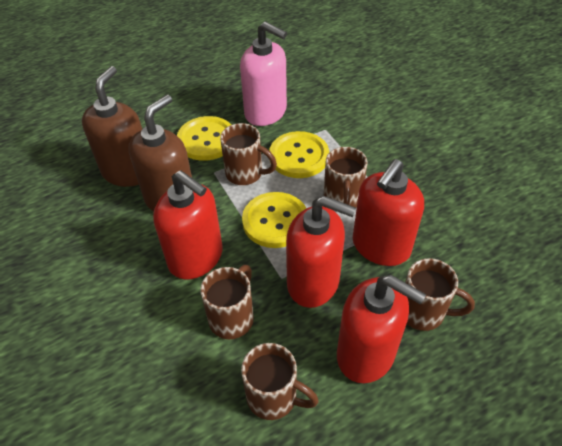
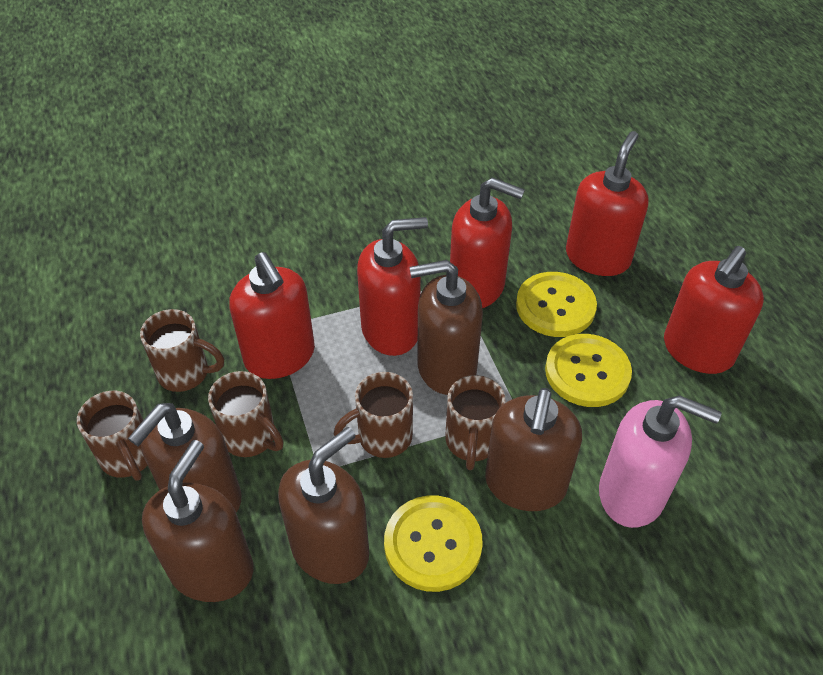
brown soap dispenser: 2 -> 5
red soap dispenser: 4 -> 5

